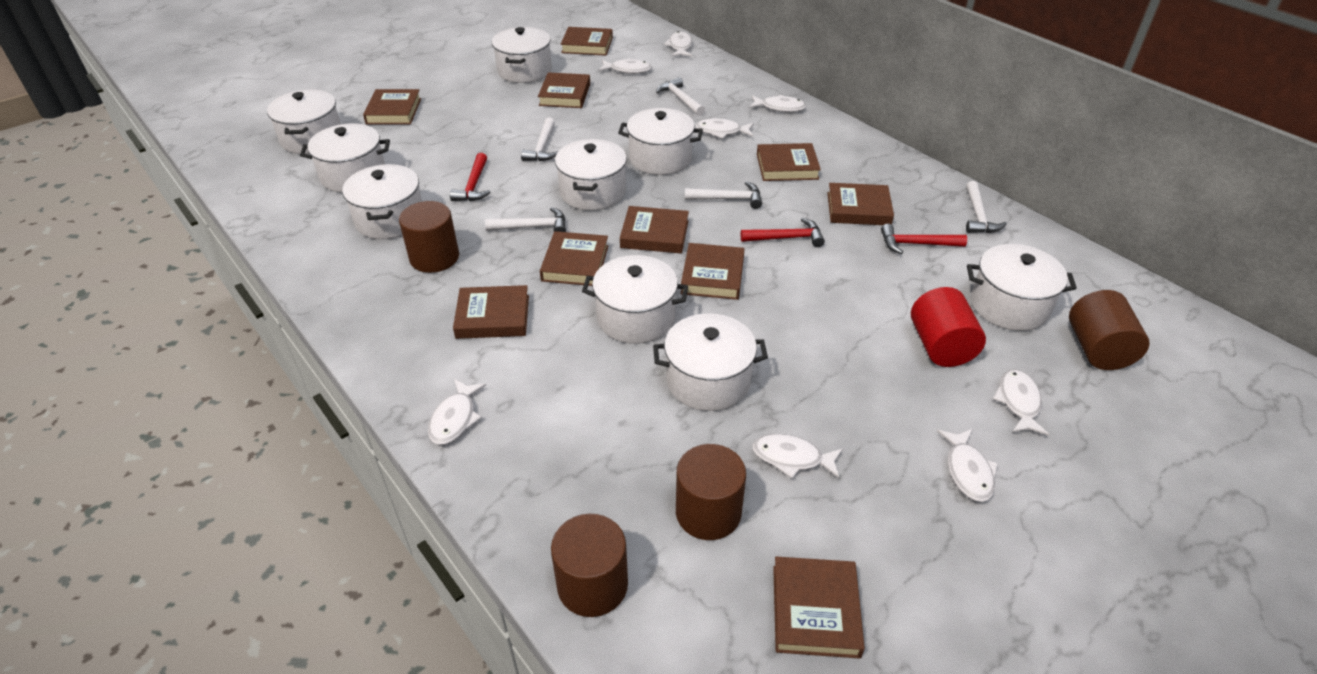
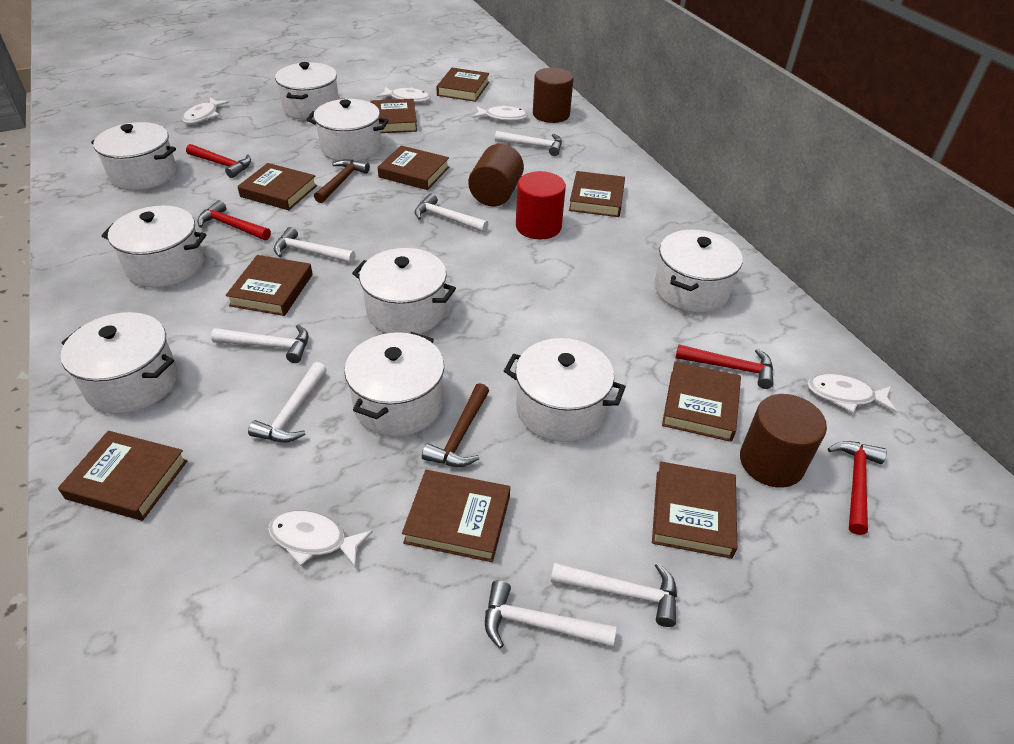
brown cylinder: 4 -> 3
brown hammer: 0 -> 2
red hammer: 3 -> 4
white fish: 8 -> 5
white hammer: 5 -> 7

